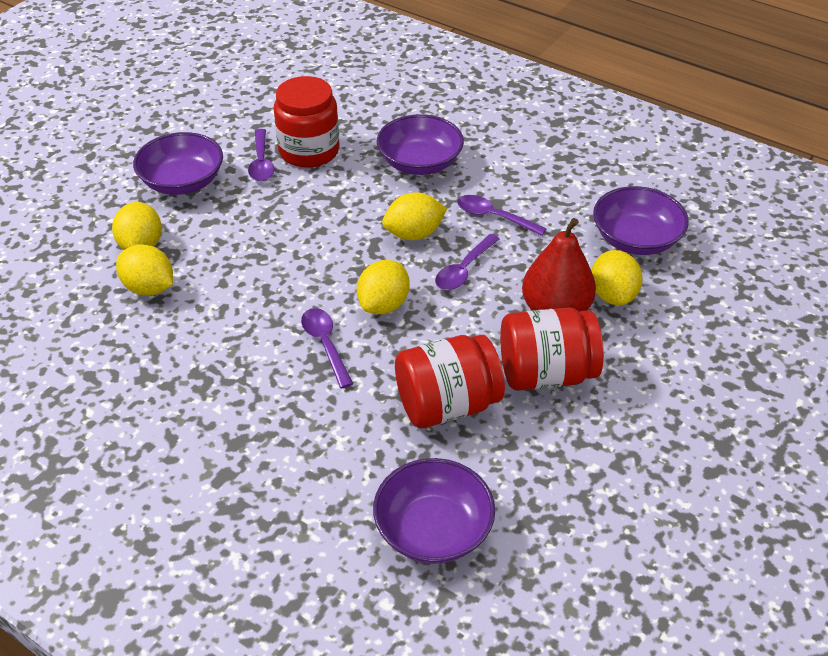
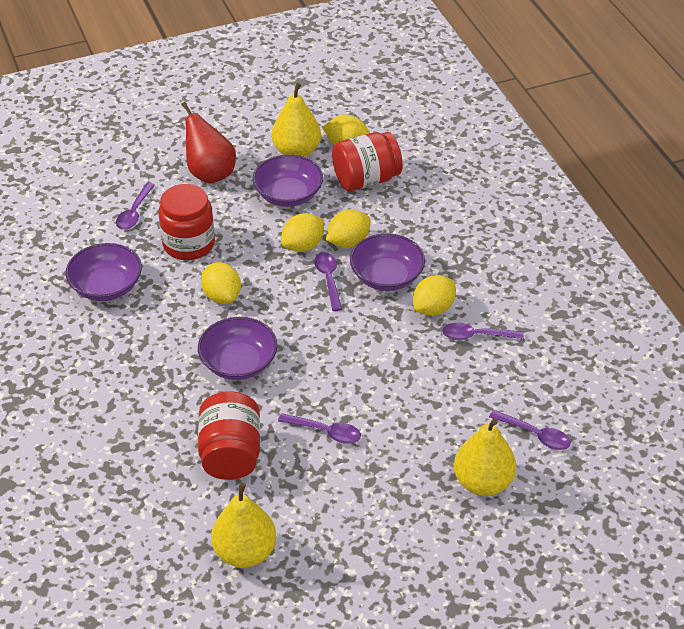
purple spoon: 4 -> 5
yellow pear: 0 -> 3

